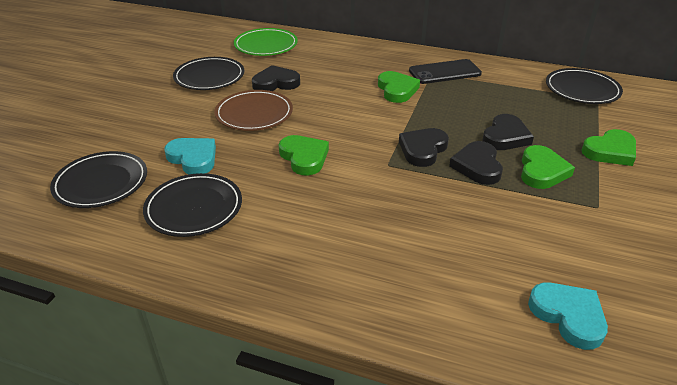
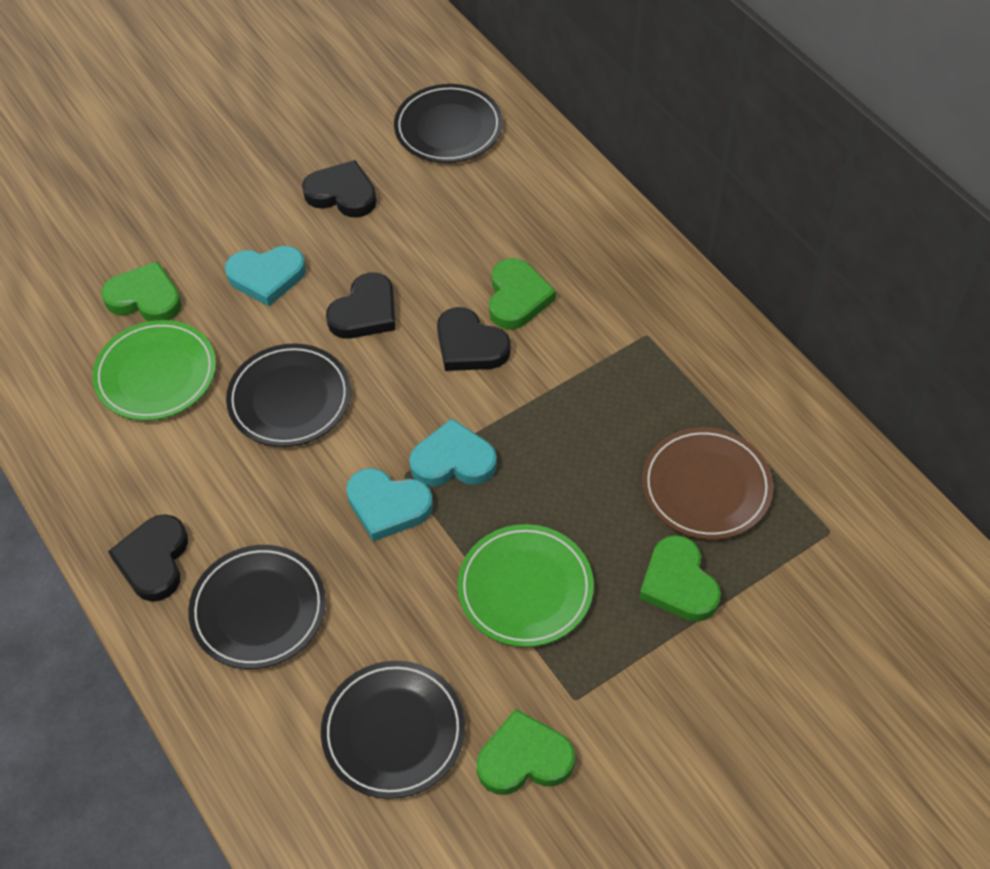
black phone: 1 -> 0
green plate: 1 -> 2
turquoise heart: 2 -> 3

